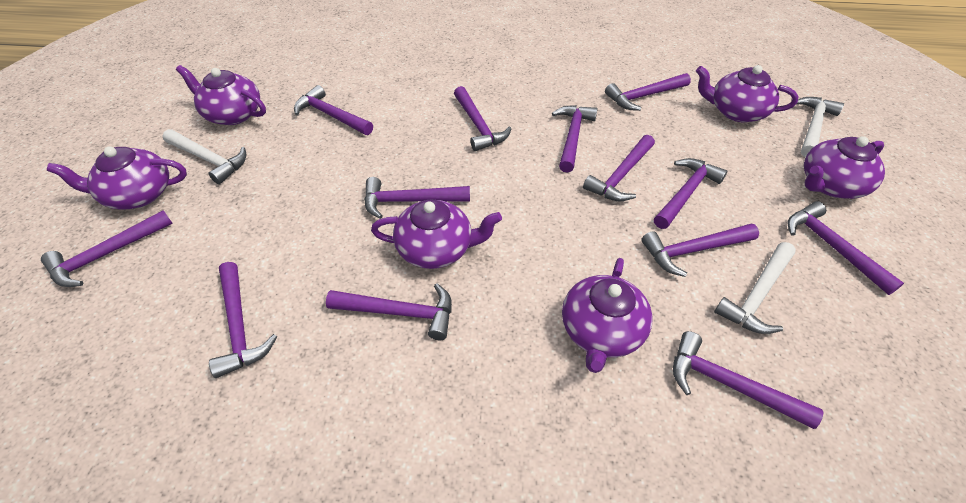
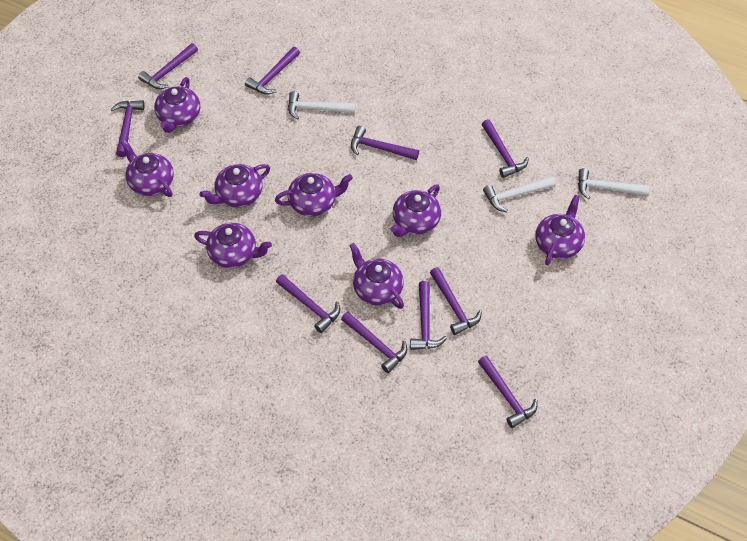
purple hammer: 13 -> 10
purple teapot: 6 -> 8

